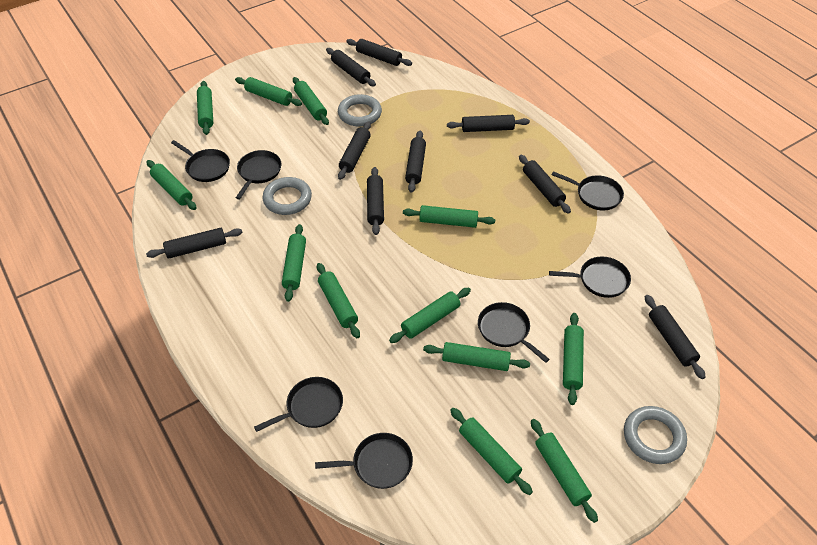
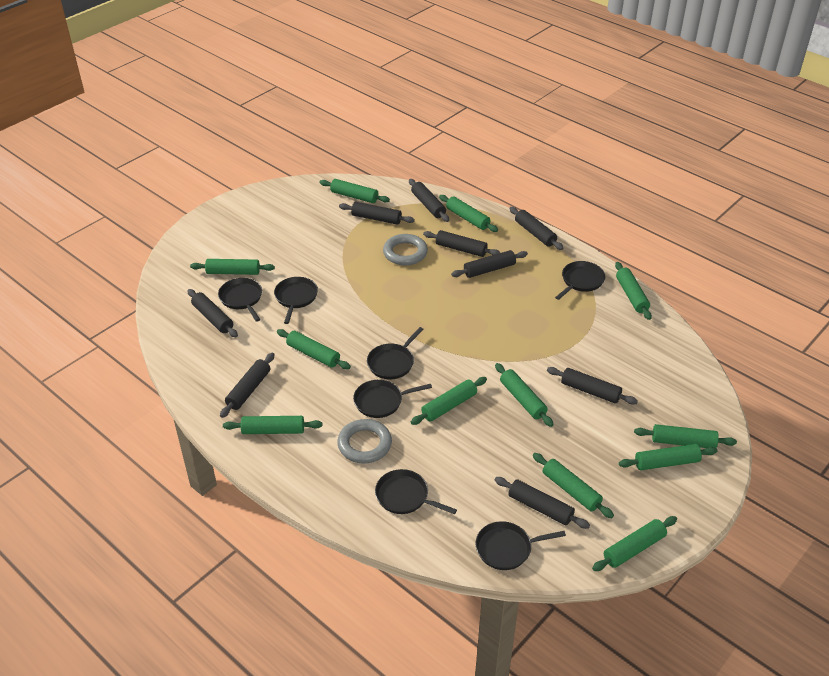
grey ring: 3 -> 2

